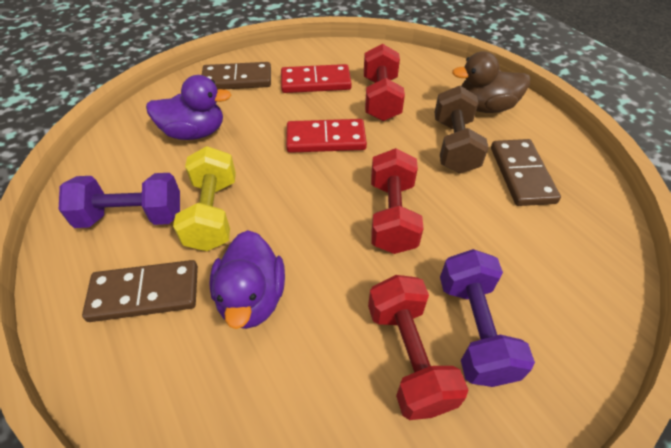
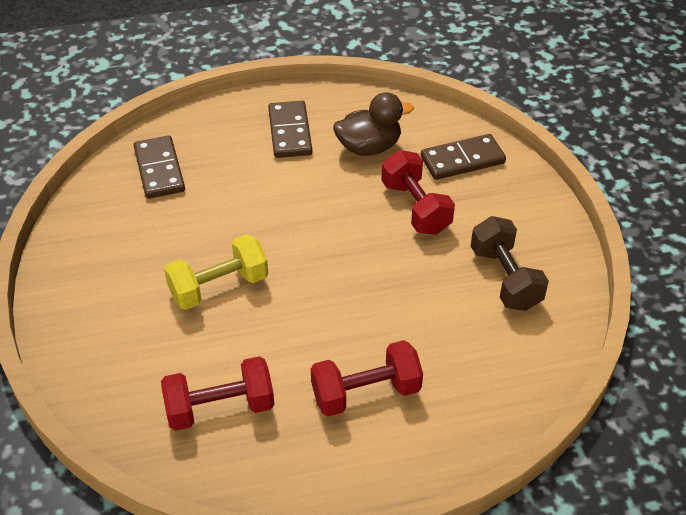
purple duck: 2 -> 0
purple dumbbell: 2 -> 0
red domino: 2 -> 0

